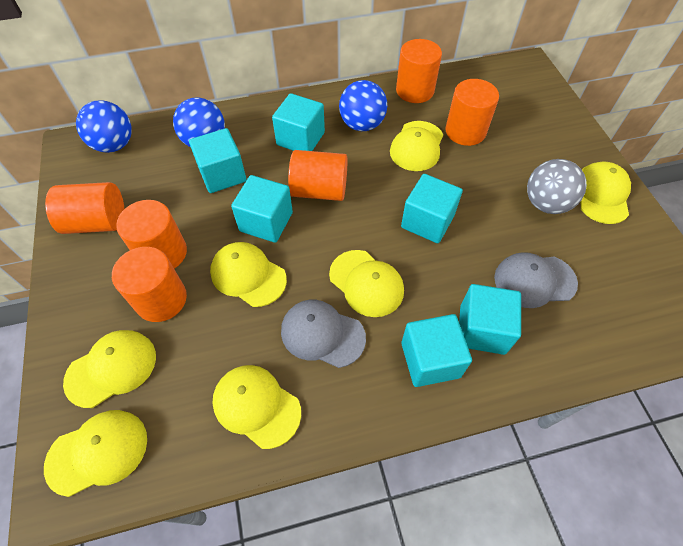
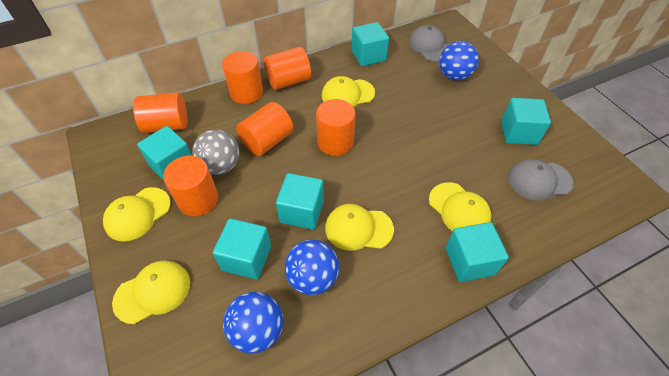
yellow cap: 7 -> 5

